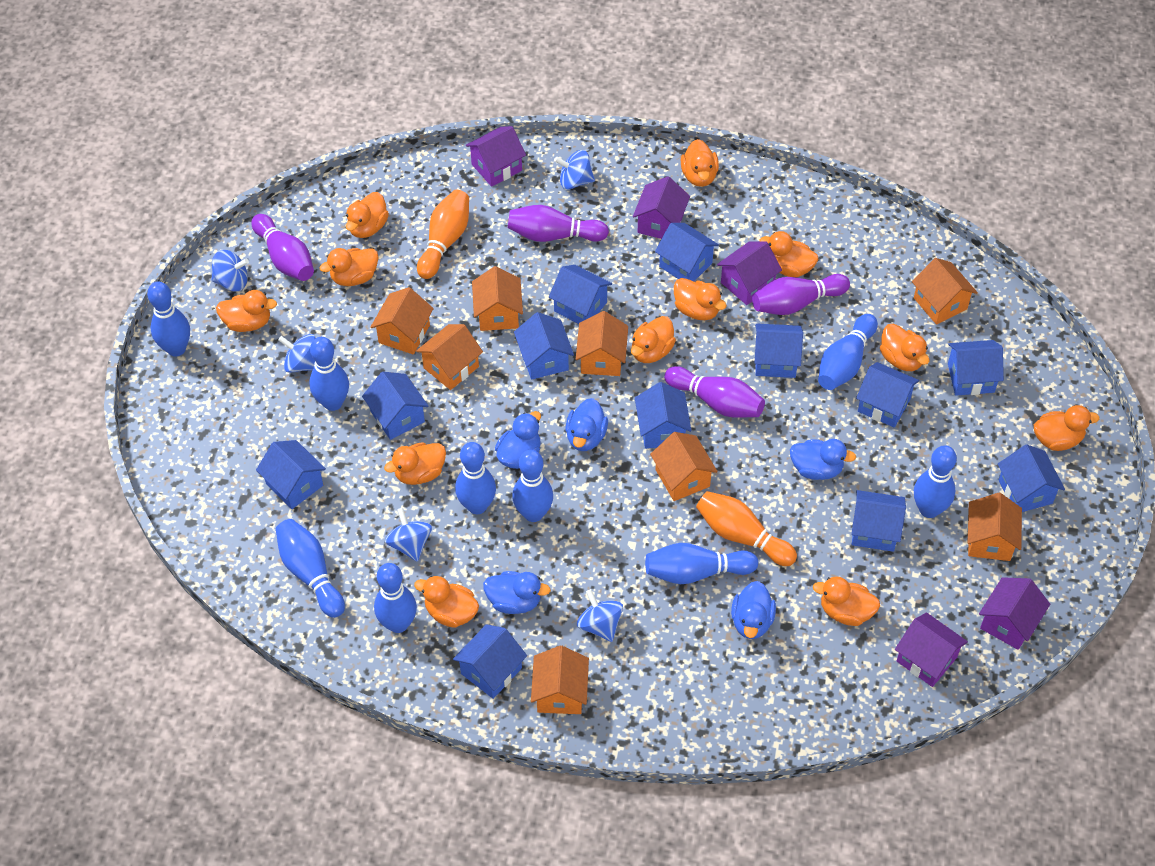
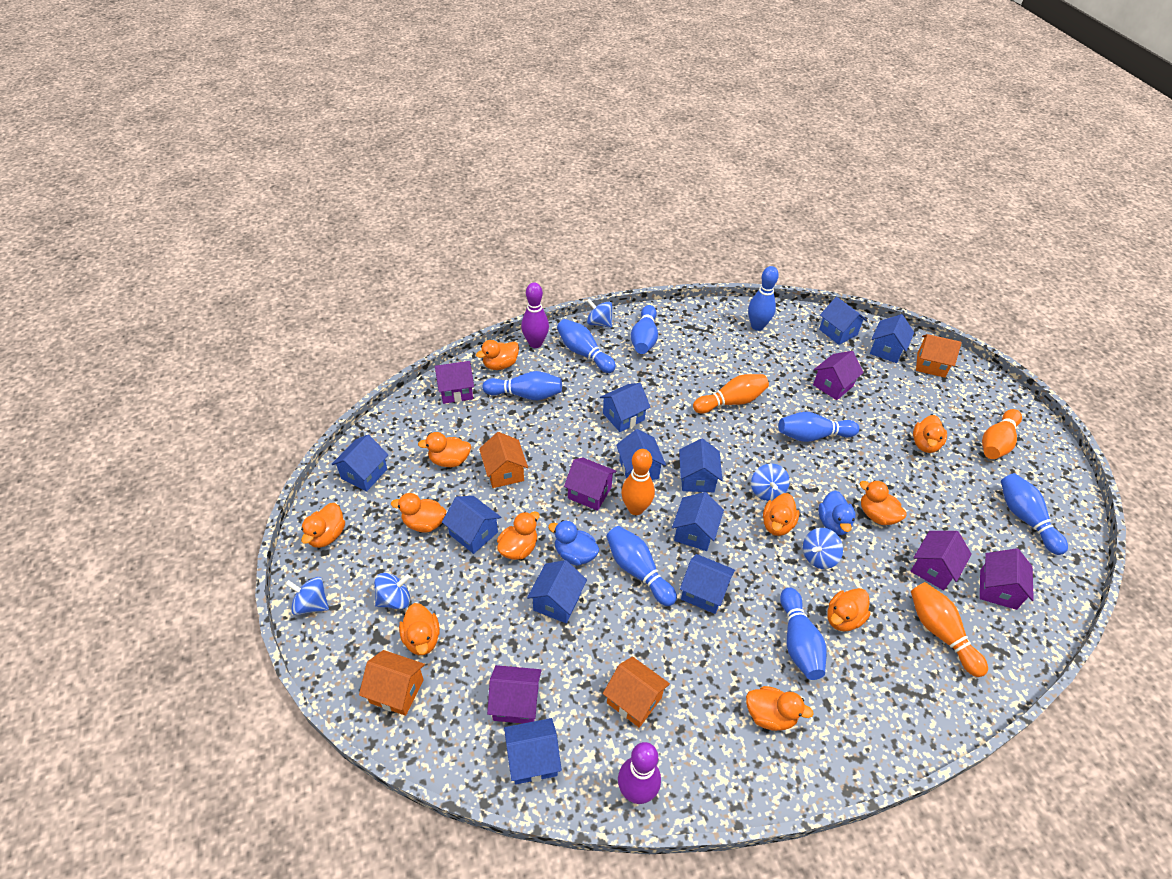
blue bowling pin: 9 -> 8
blue duck: 5 -> 2
blue house: 12 -> 11
orange bowling pin: 2 -> 4
orange duck: 12 -> 11
orange house: 8 -> 4
purple bowling pin: 4 -> 2
purple house: 5 -> 6

